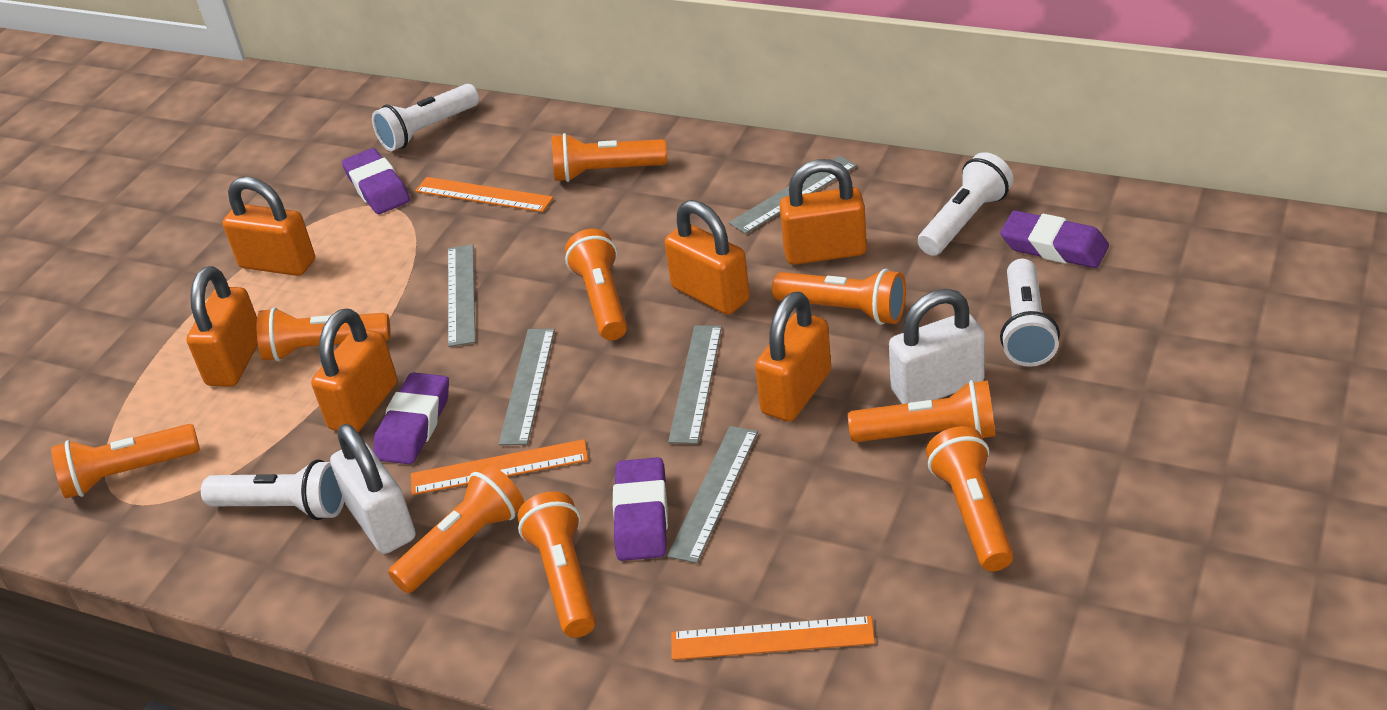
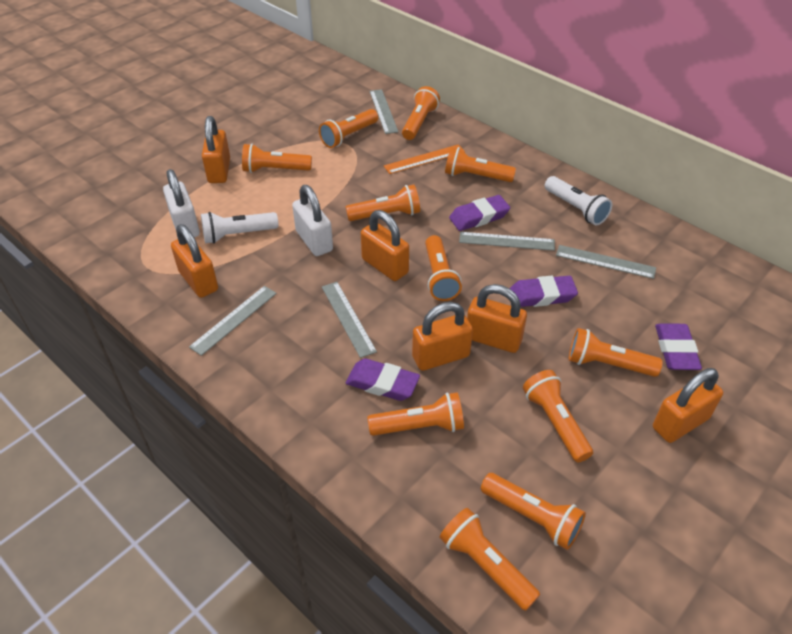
orange flashlight: 9 -> 11
orange ruler: 3 -> 1
white flashlight: 4 -> 2

